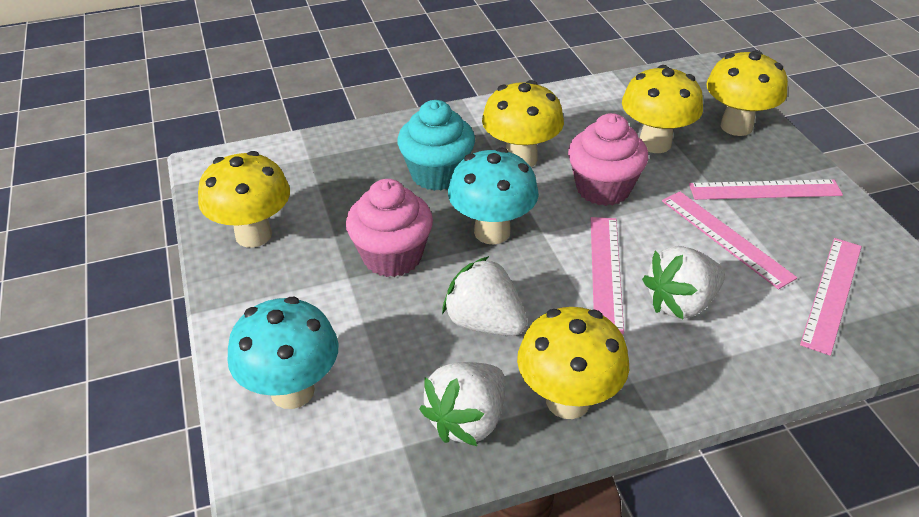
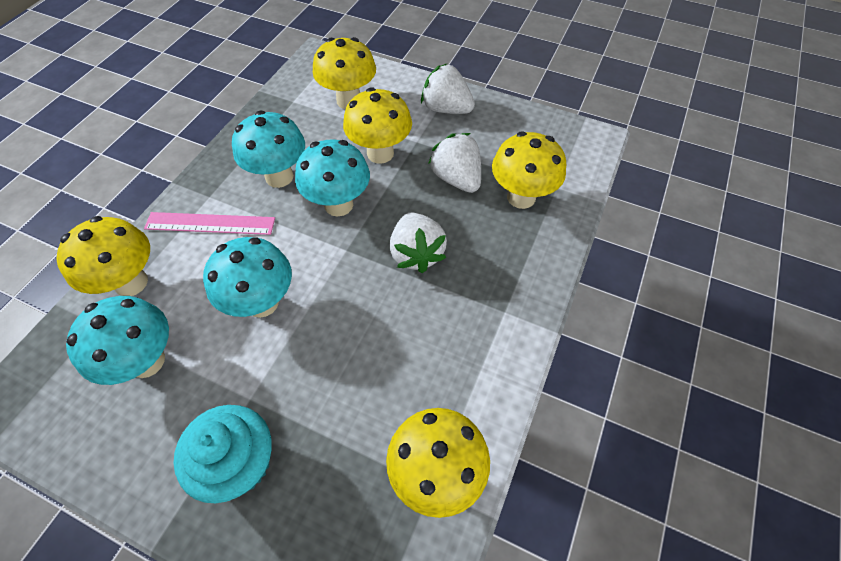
pink cupcake: 2 -> 0
pink ruler: 4 -> 1
turquoise mushroom: 2 -> 4

